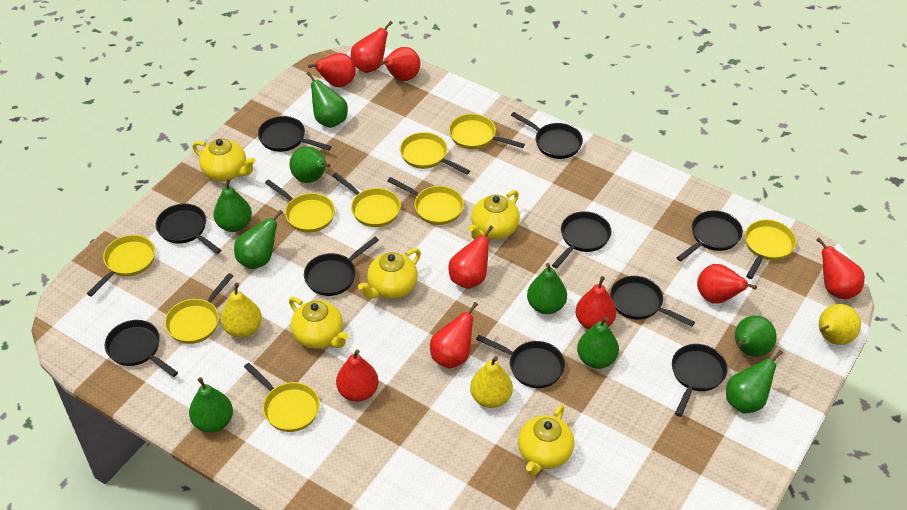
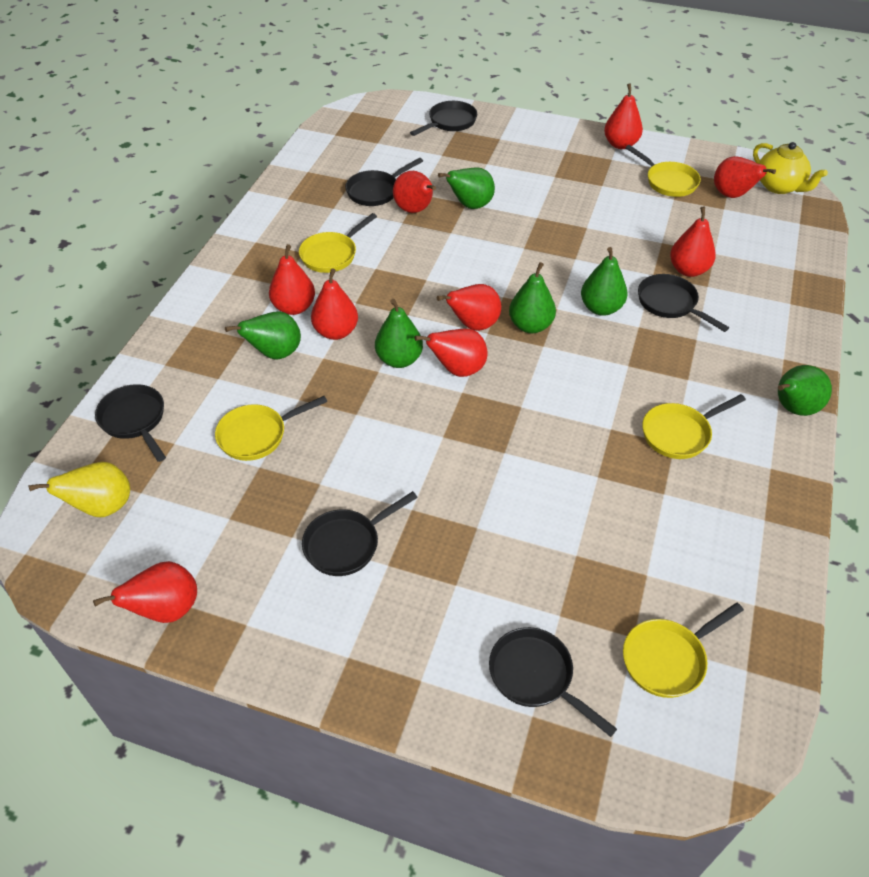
black pan: 10 -> 6
green pear: 9 -> 6
yellow pan: 9 -> 5
yellow pear: 3 -> 1
yellow teapot: 5 -> 1

